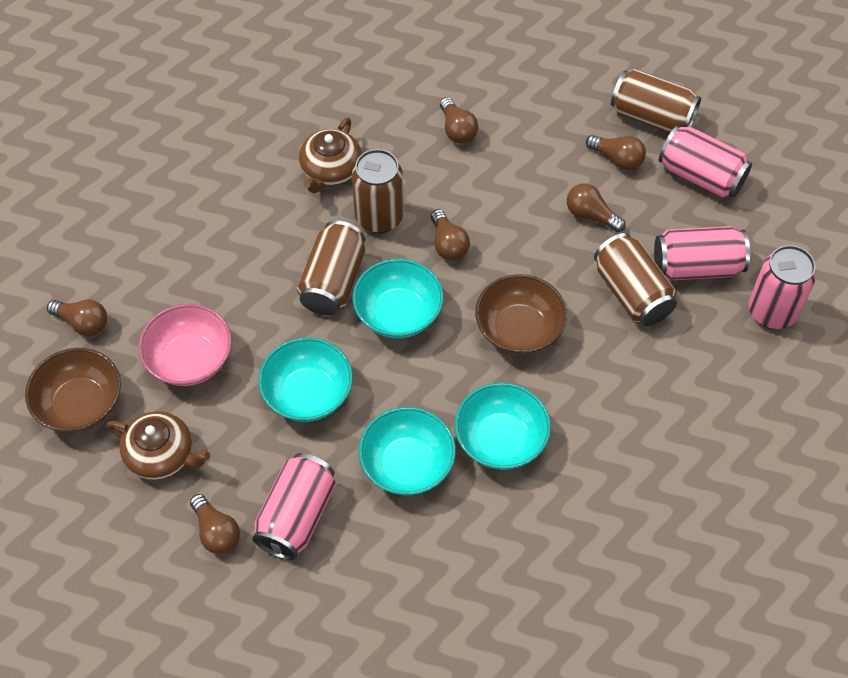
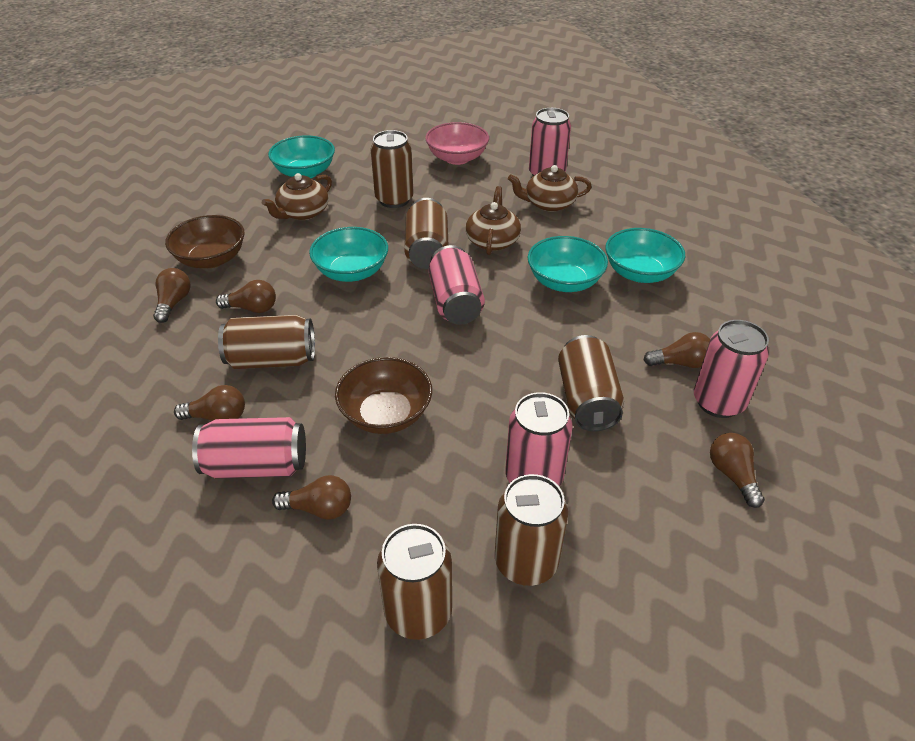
brown can: 4 -> 6
brown teapot: 2 -> 3
pink can: 4 -> 5

